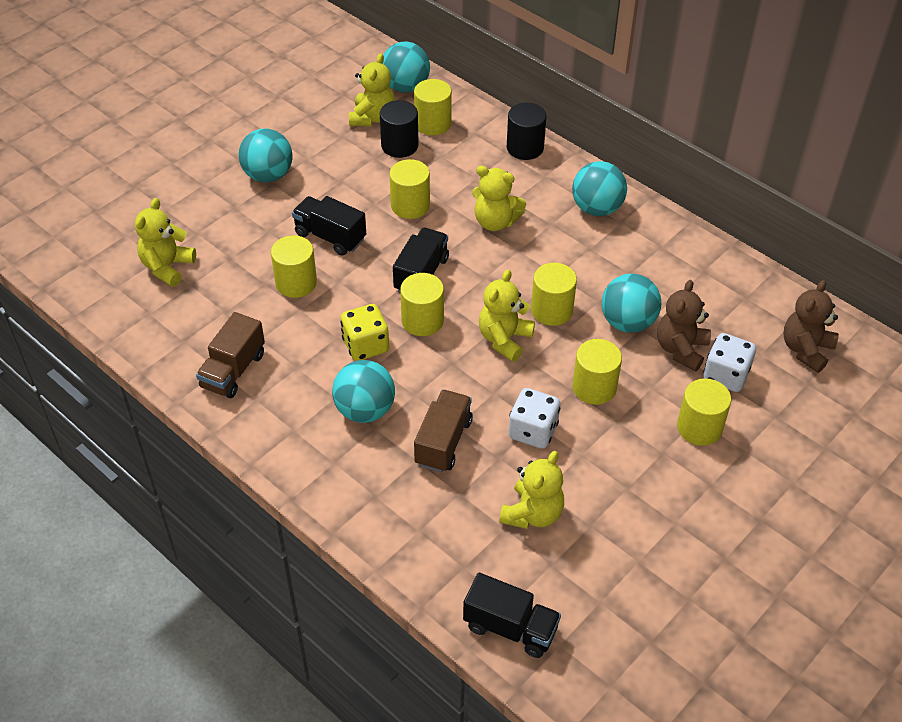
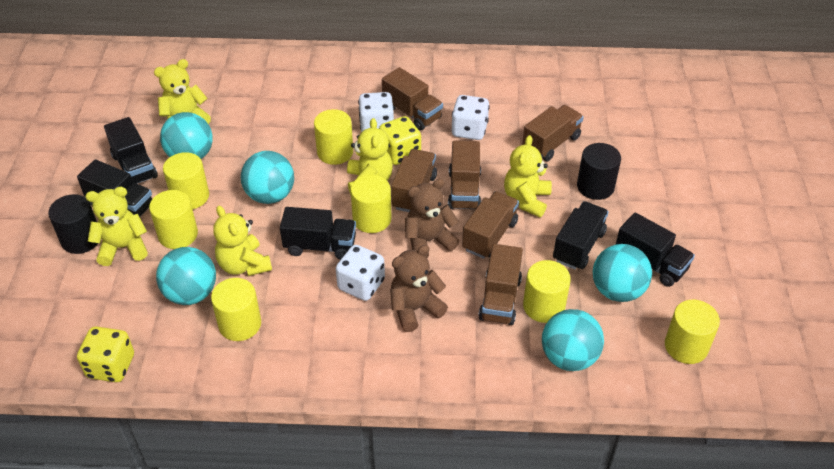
black truck: 3 -> 5
brown truck: 2 -> 6
white dice: 2 -> 3
yellow dice: 1 -> 2

